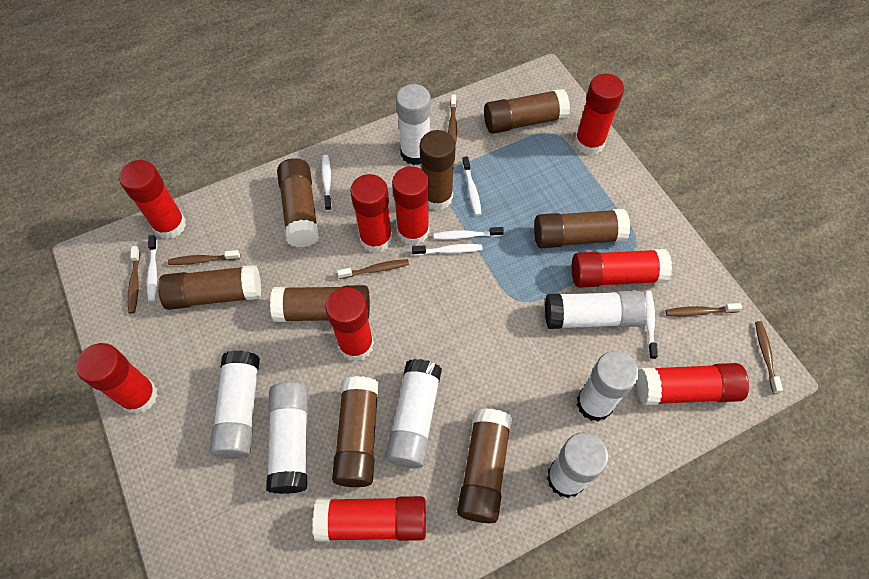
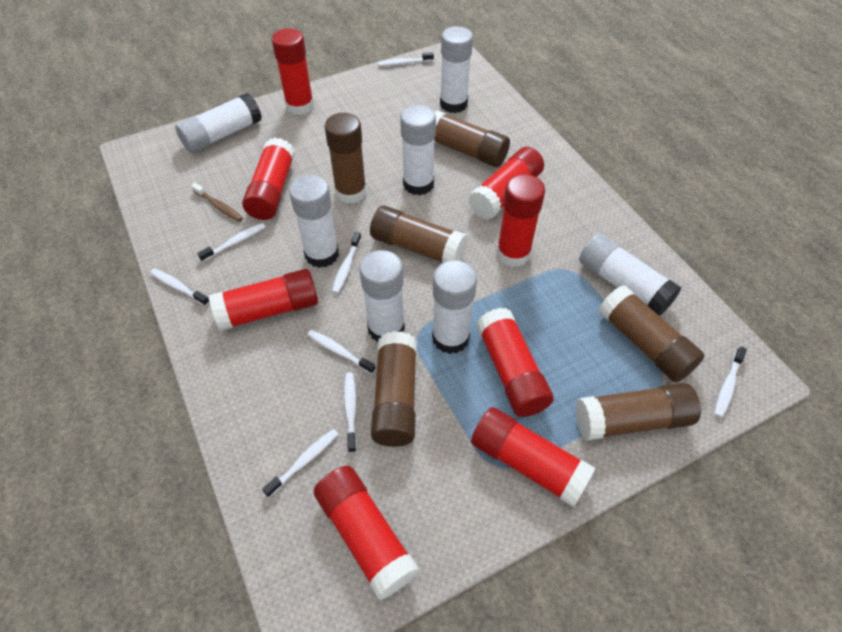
brown glue stick: 8 -> 6
brown toothbrush: 6 -> 1
red glue stick: 9 -> 8
white toothbrush: 6 -> 8

